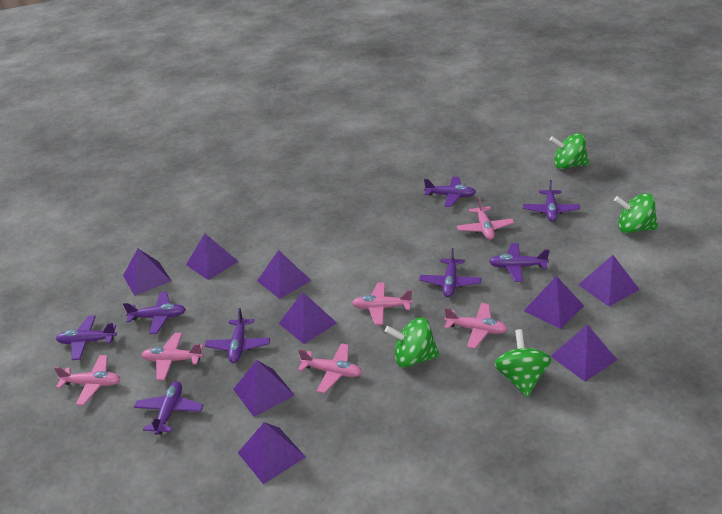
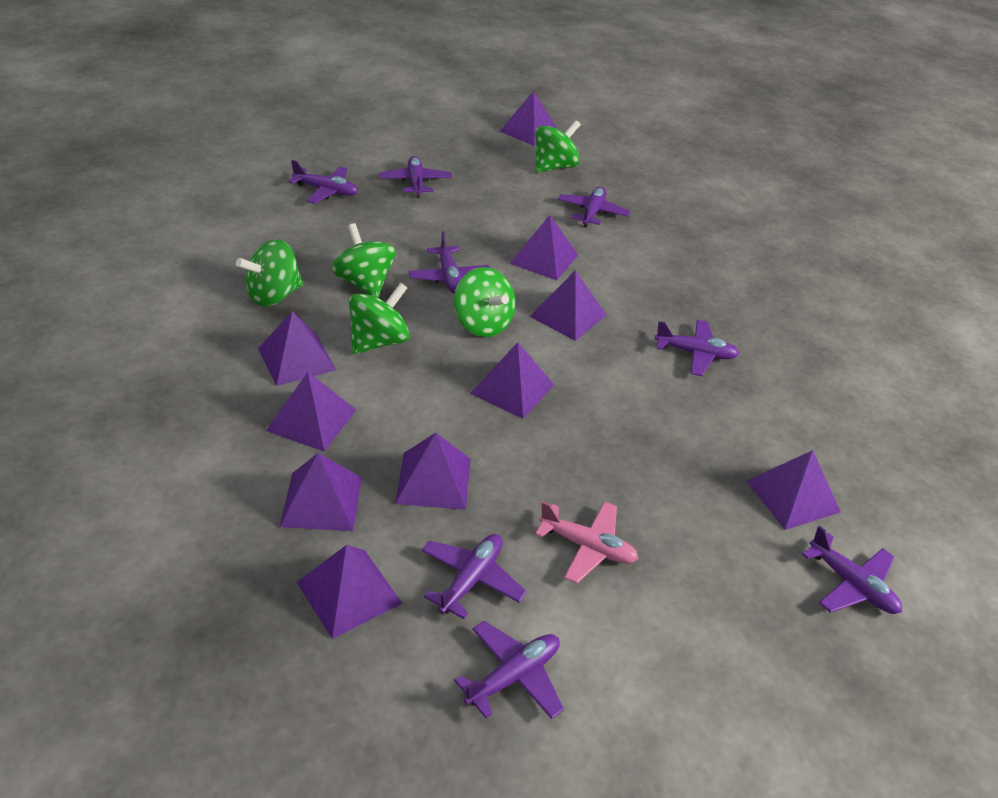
green spinning top: 4 -> 5
pink plane: 6 -> 1
purple pyramid: 9 -> 10

